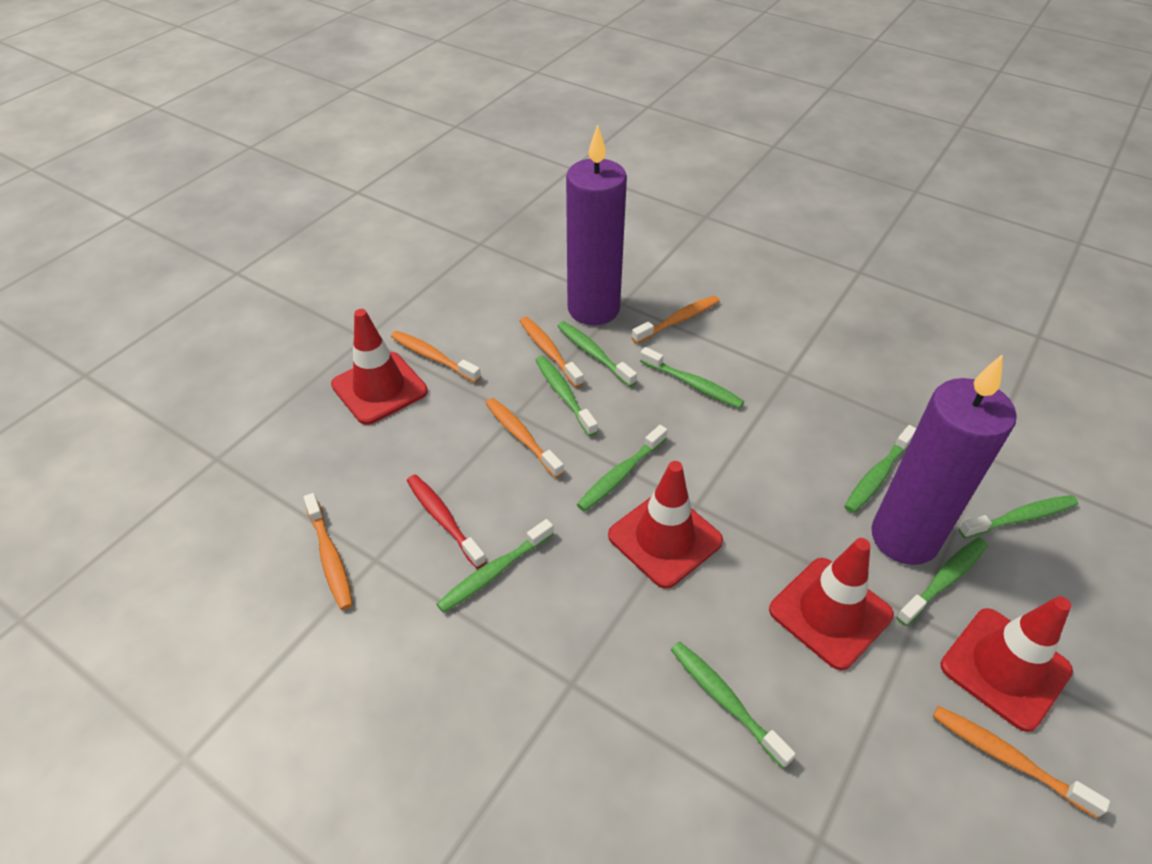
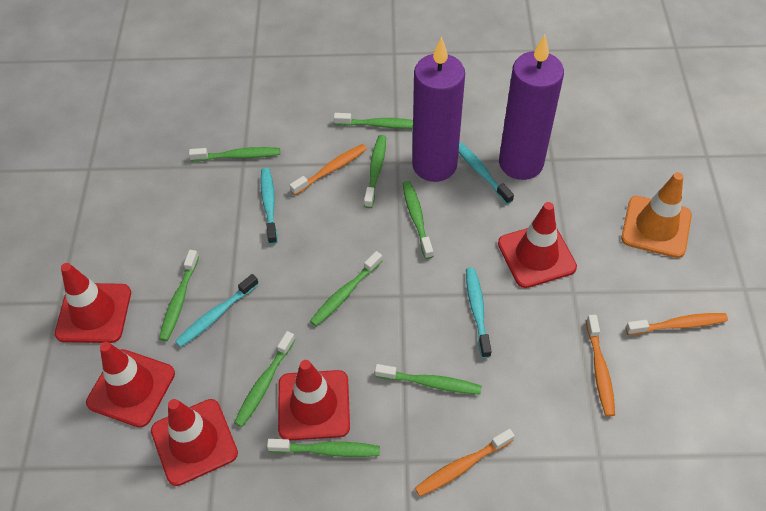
orange toothbrush: 6 -> 4
orange traffic cone: 0 -> 1
red toothbrush: 1 -> 0
red traffic cone: 4 -> 5
turquoise toothbrush: 0 -> 4

